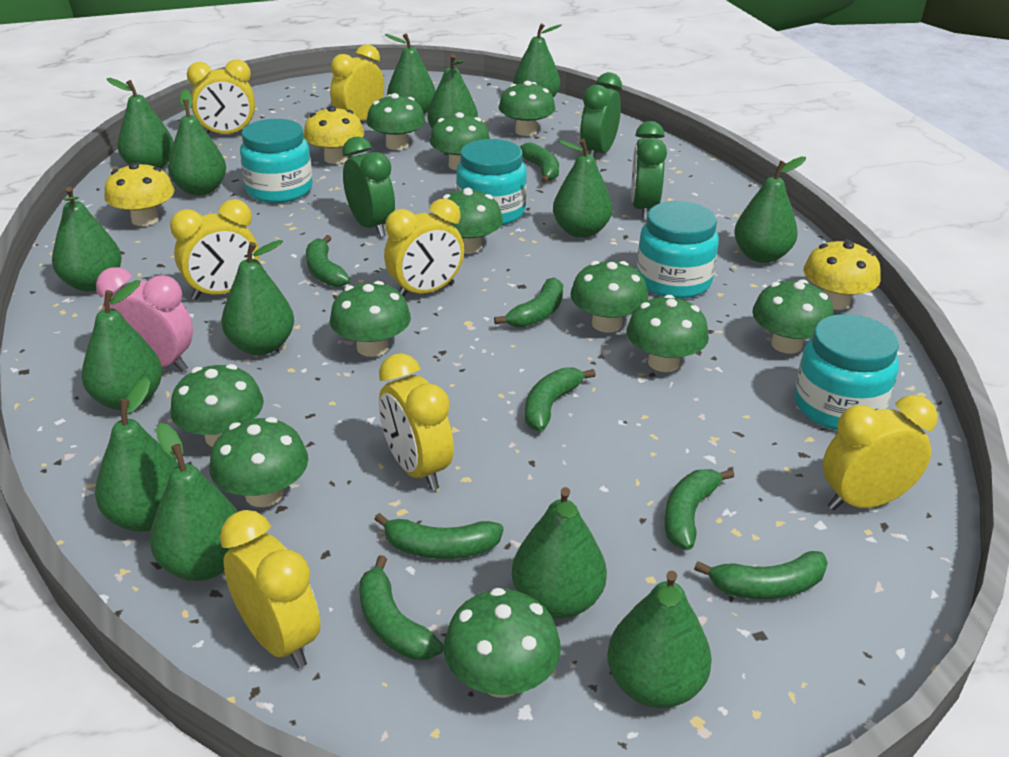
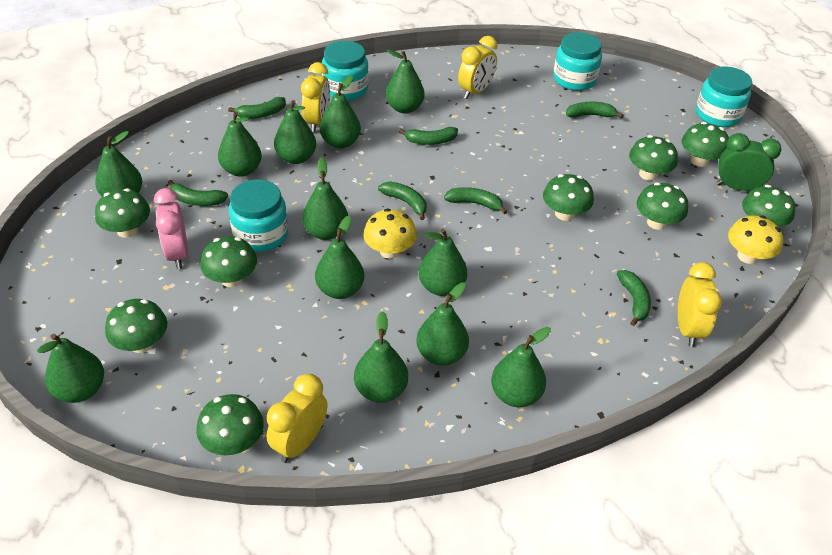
green banana: 8 -> 7
green clock: 3 -> 1
green mushroom: 11 -> 9
green pear: 14 -> 12
yellow clock: 7 -> 4
yellow mushroom: 3 -> 2

